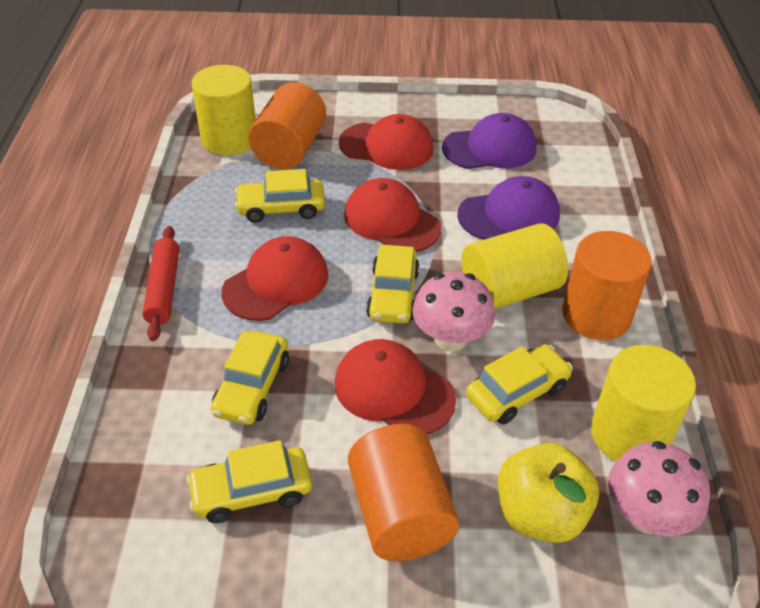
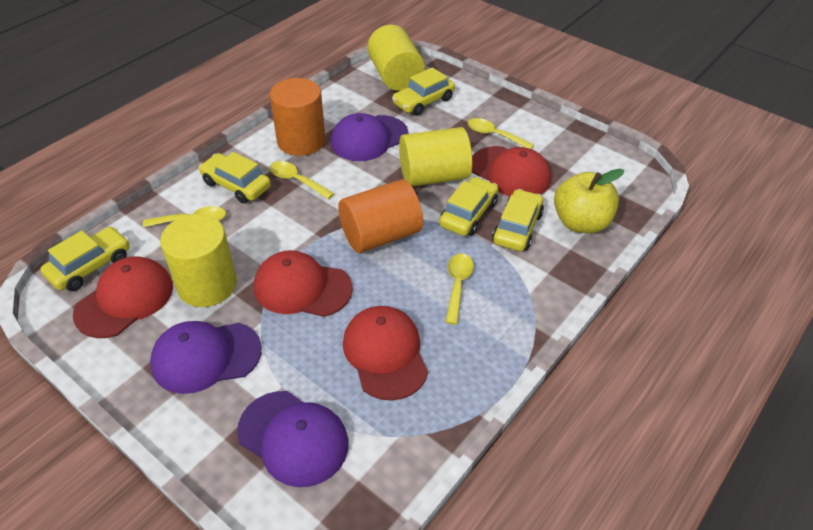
orange cylinder: 3 -> 2
pink mushroom: 2 -> 0
purple cap: 2 -> 3
red rolling pin: 1 -> 0
yellow spoon: 0 -> 4

